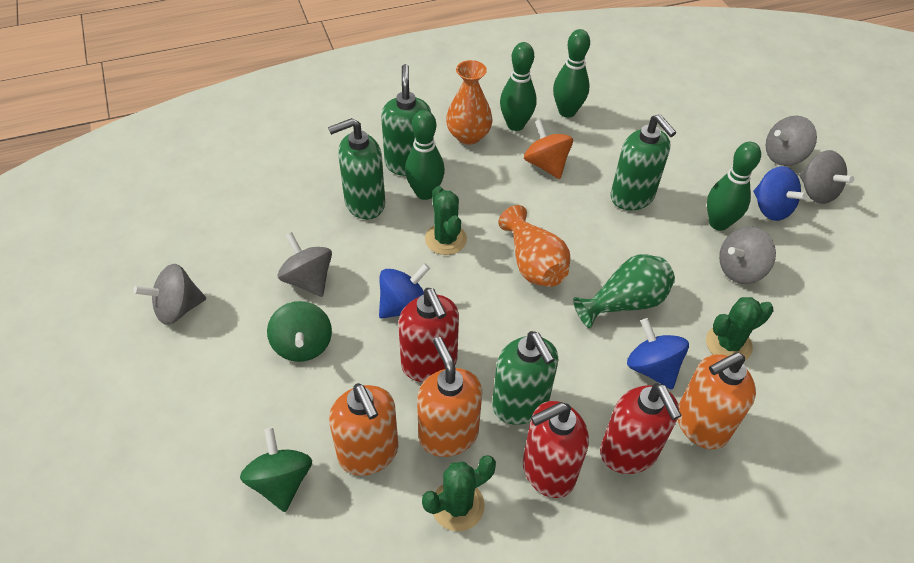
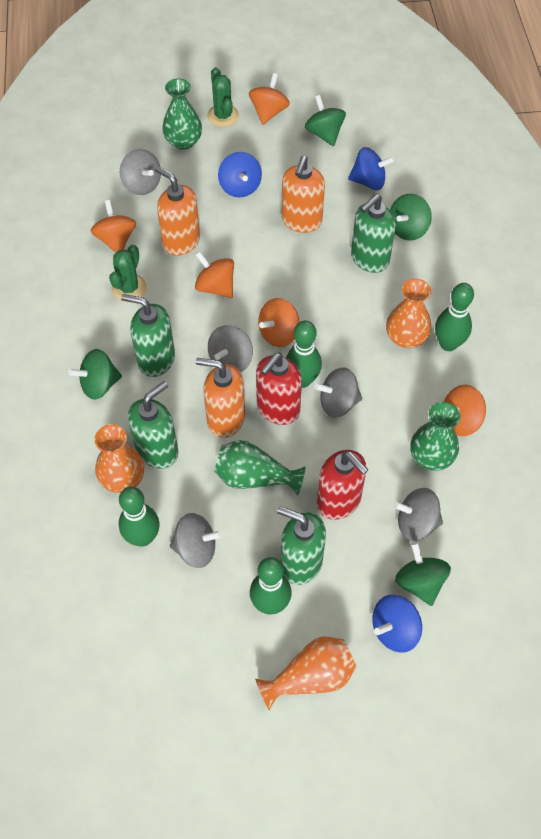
green cactus: 3 -> 2
green spinning top: 2 -> 4
green vase: 1 -> 3
orange spinning top: 1 -> 5
orange vase: 2 -> 3
red soap dispenser: 3 -> 2

